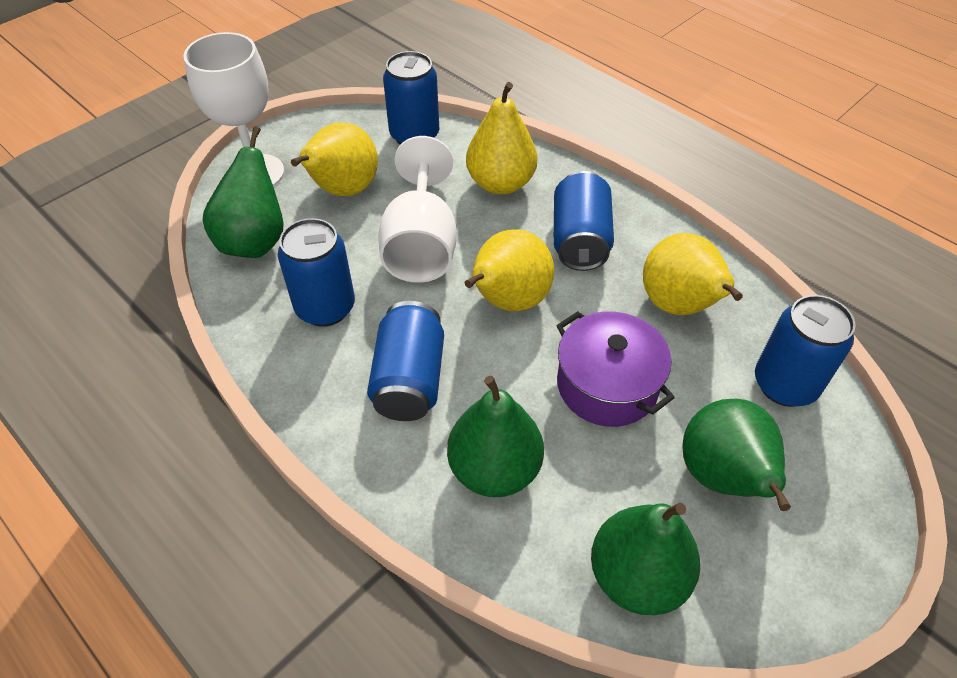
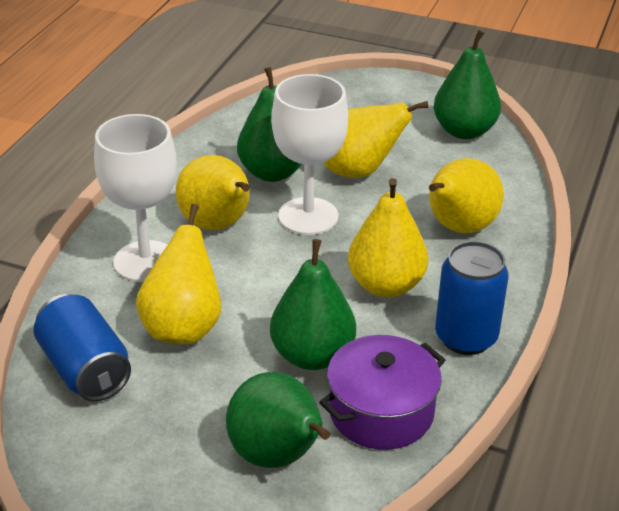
blue can: 5 -> 2
yellow pear: 4 -> 5

